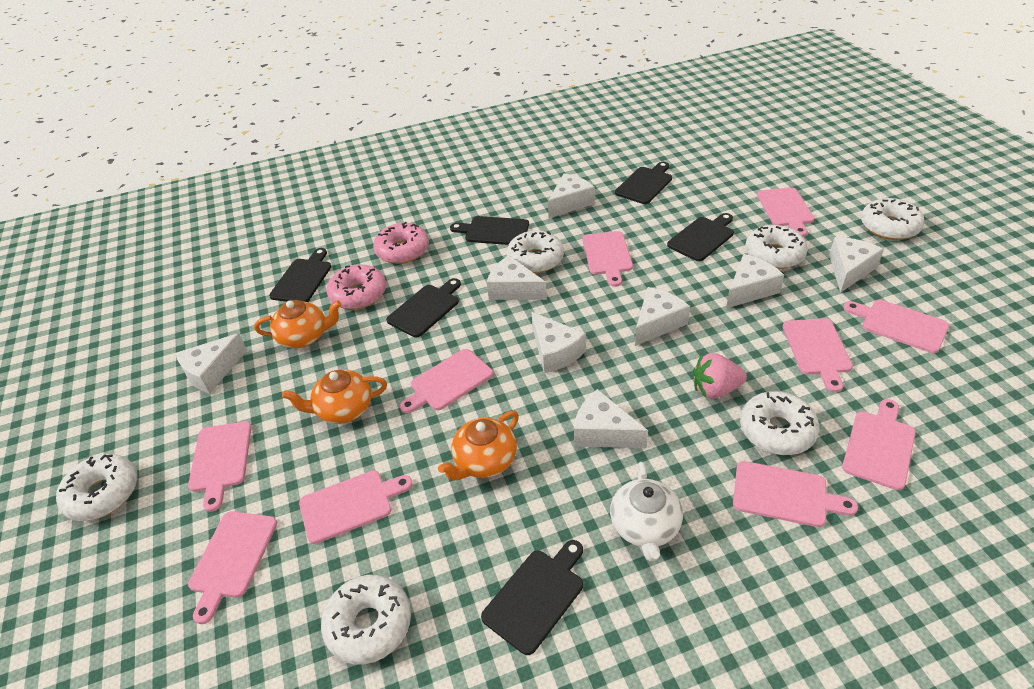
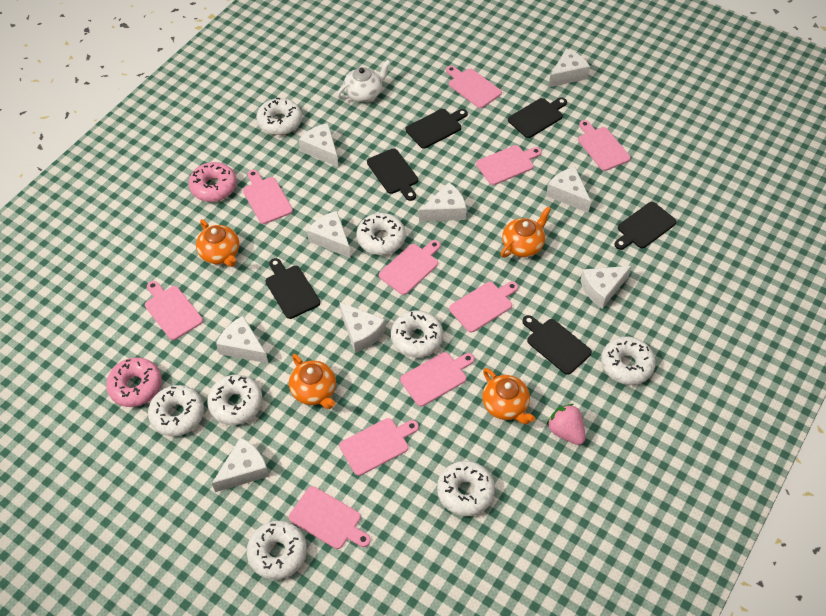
orange teapot: 3 -> 4
white cheese: 8 -> 9
white donut: 6 -> 8

